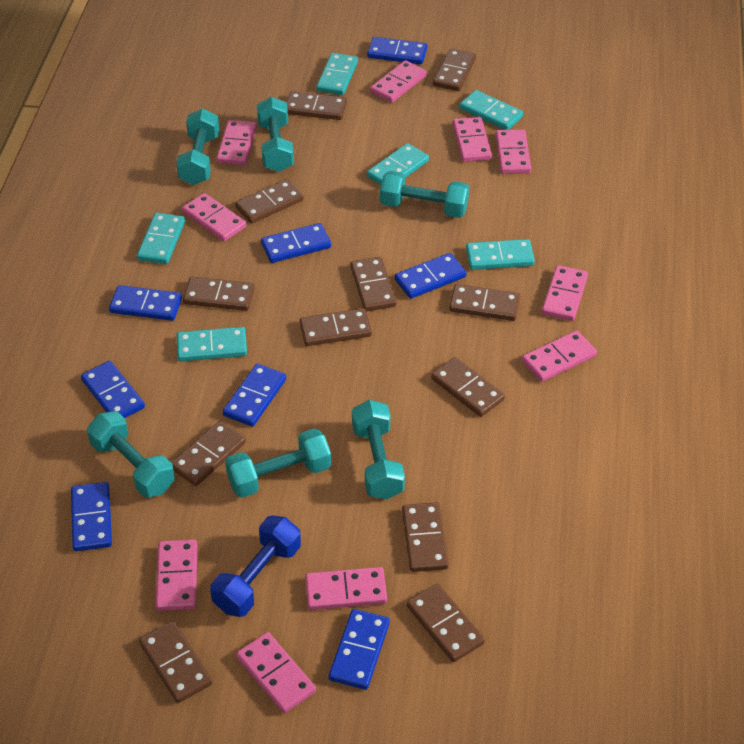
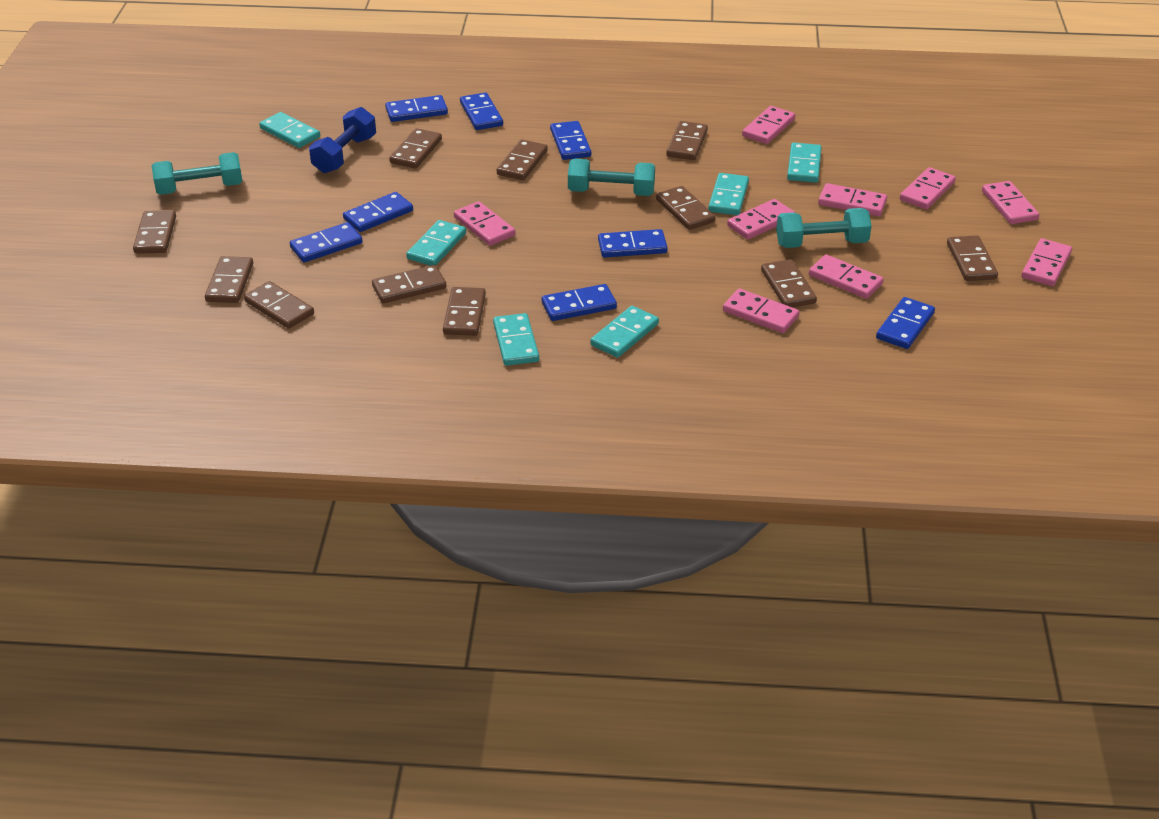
brown domino: 12 -> 11
pink domino: 10 -> 9
turquoise dumbbell: 6 -> 3

